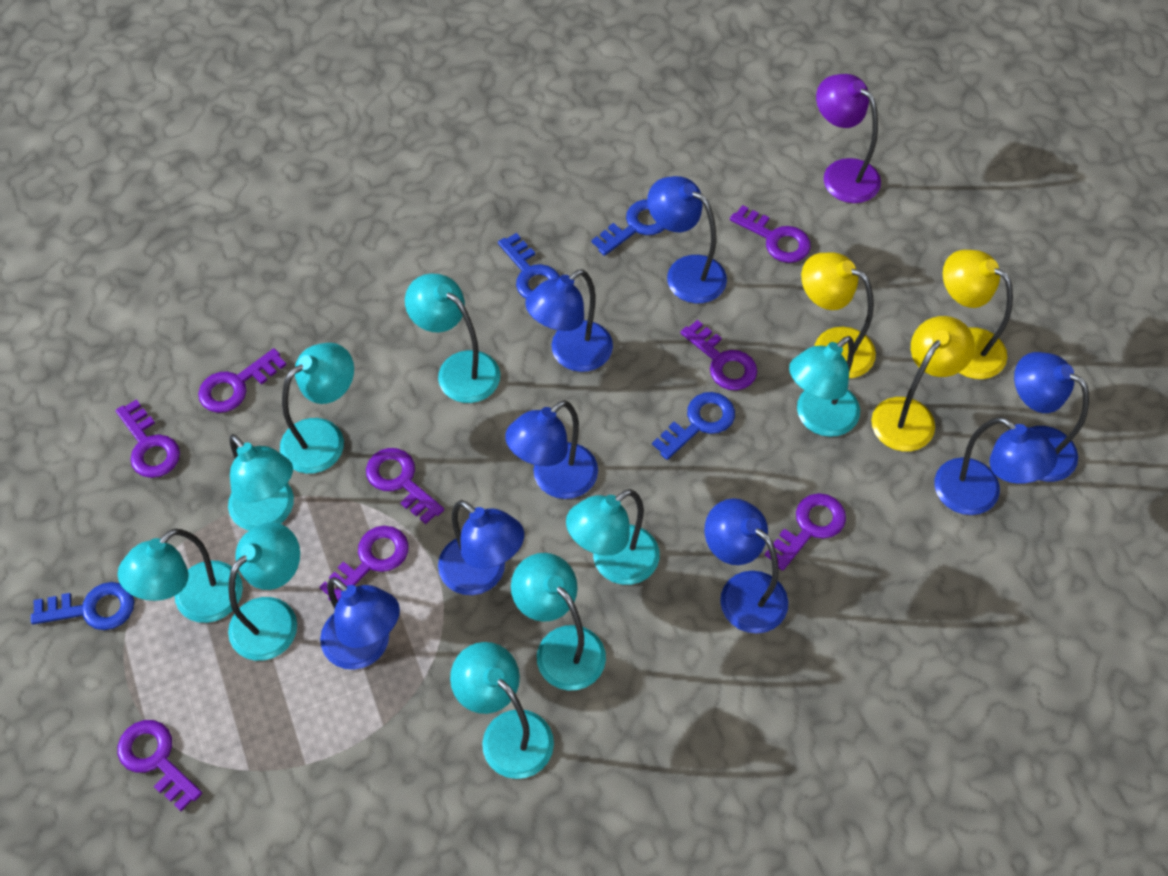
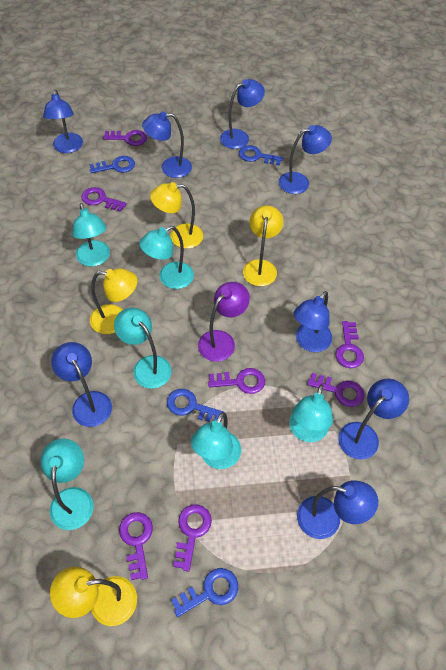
purple key: 8 -> 7
turquoise lamp: 9 -> 6
yellow lamp: 3 -> 4

